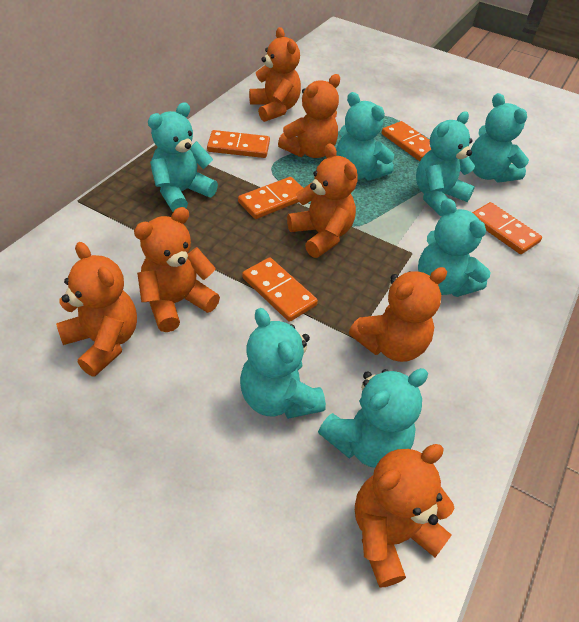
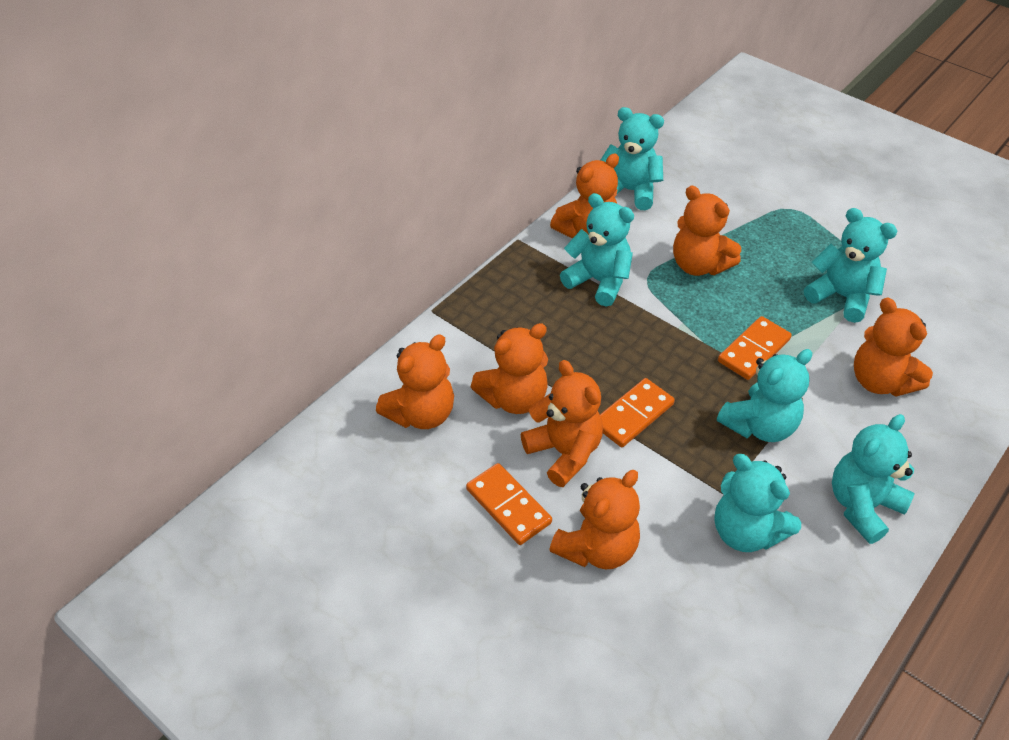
orange domino: 5 -> 3
turquoise teddy bear: 7 -> 6

